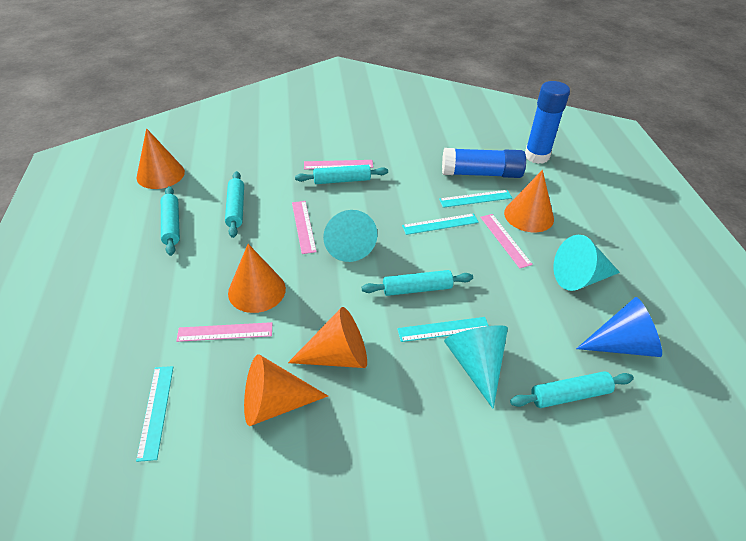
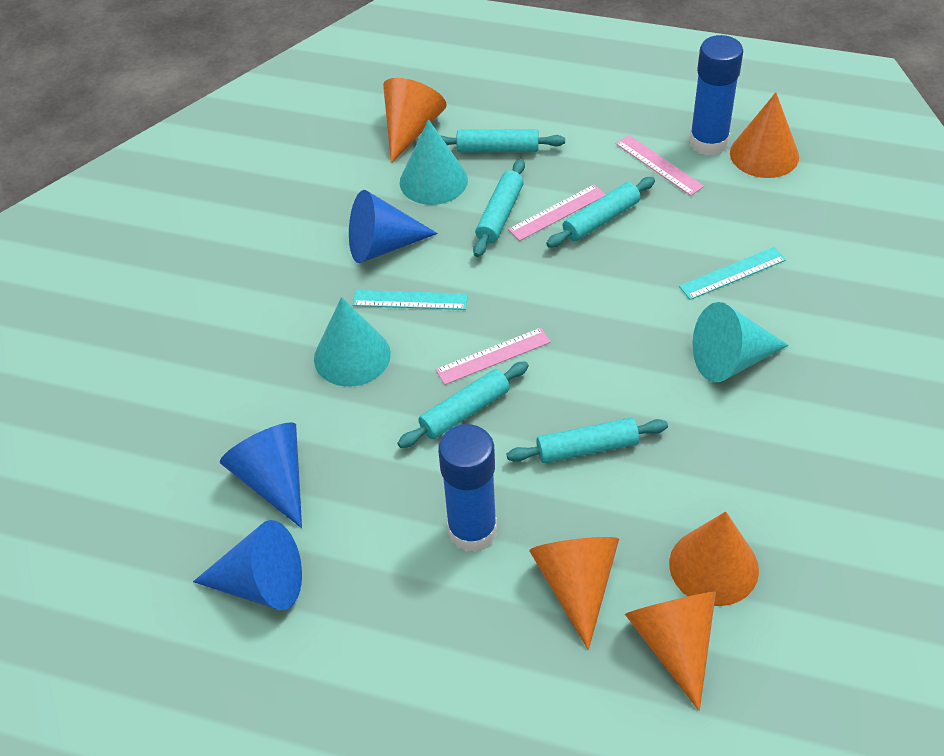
blue cone: 1 -> 3
pink ruler: 4 -> 3
turquoise ruler: 4 -> 2

